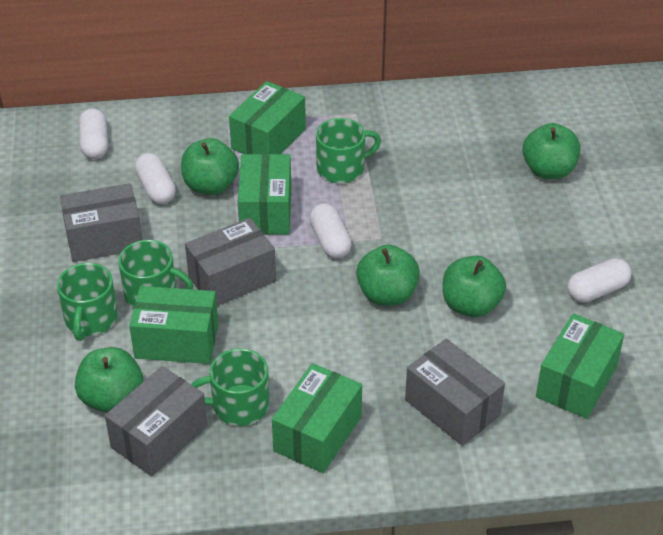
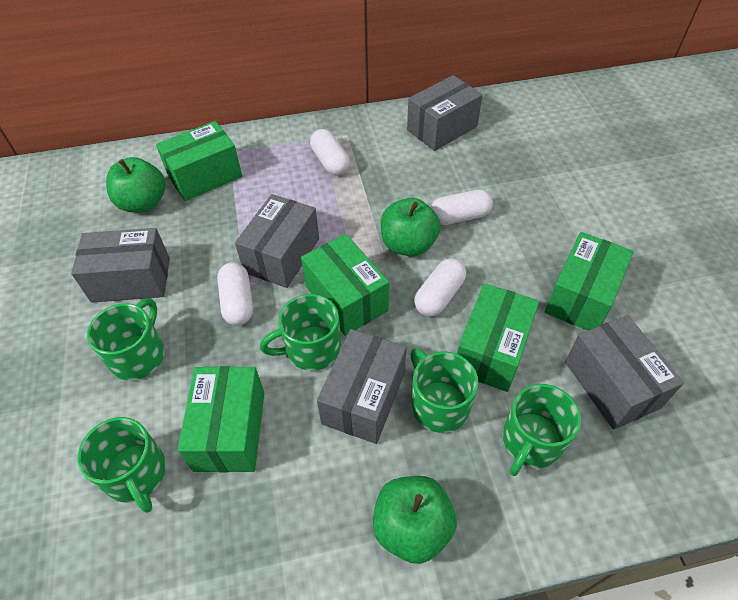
green apple: 5 -> 3
green mug: 4 -> 5
grey box: 4 -> 5

